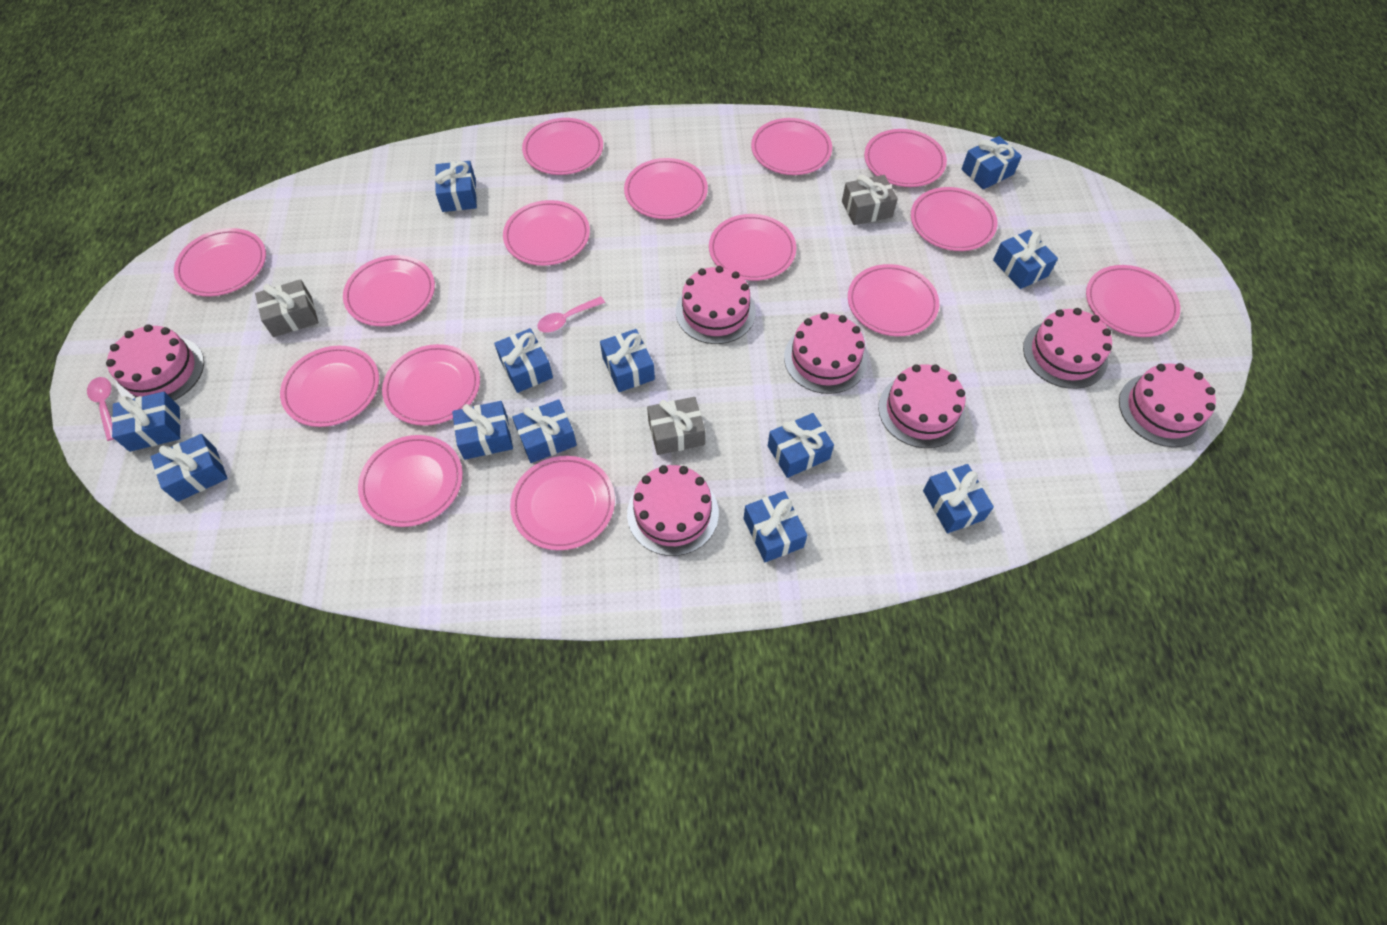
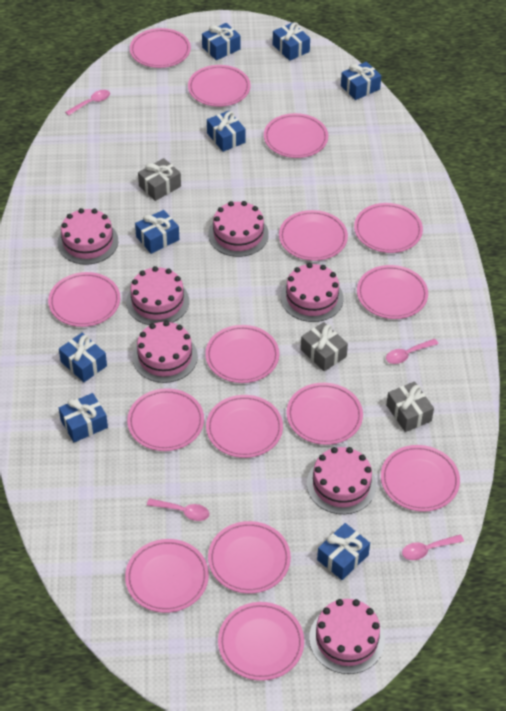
blue gift: 12 -> 8
pink spoon: 2 -> 4

